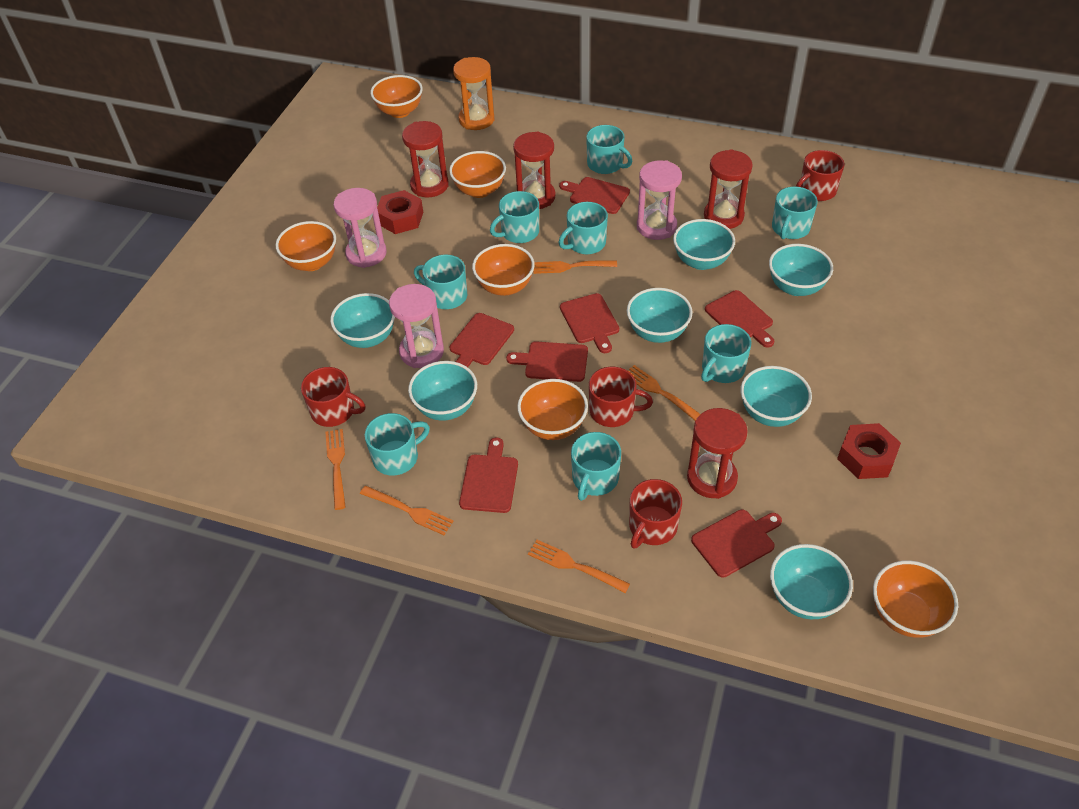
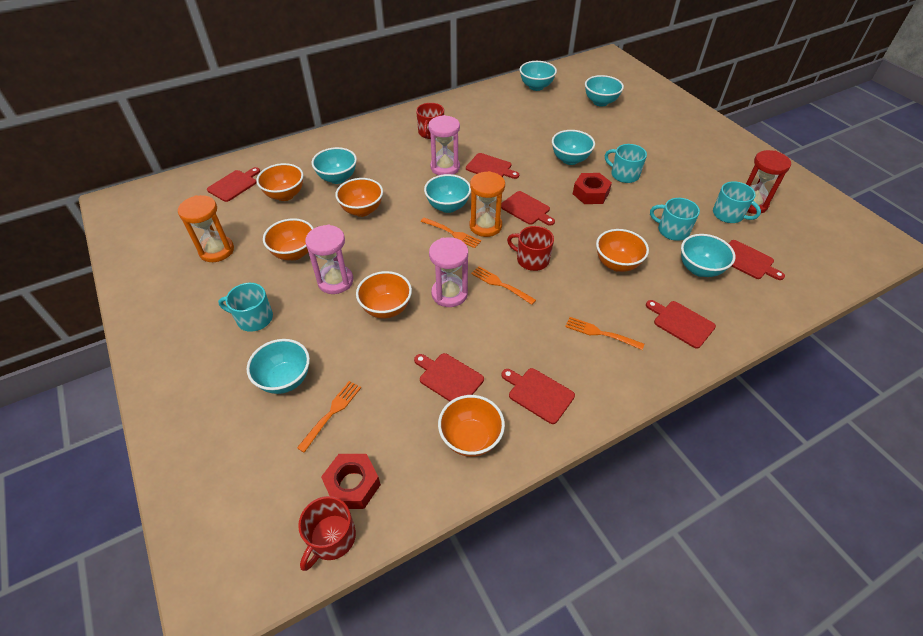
orange fork: 5 -> 4
orange hourglass: 1 -> 2
red hourglass: 4 -> 1
red mug: 4 -> 3
turquoise mug: 8 -> 4

